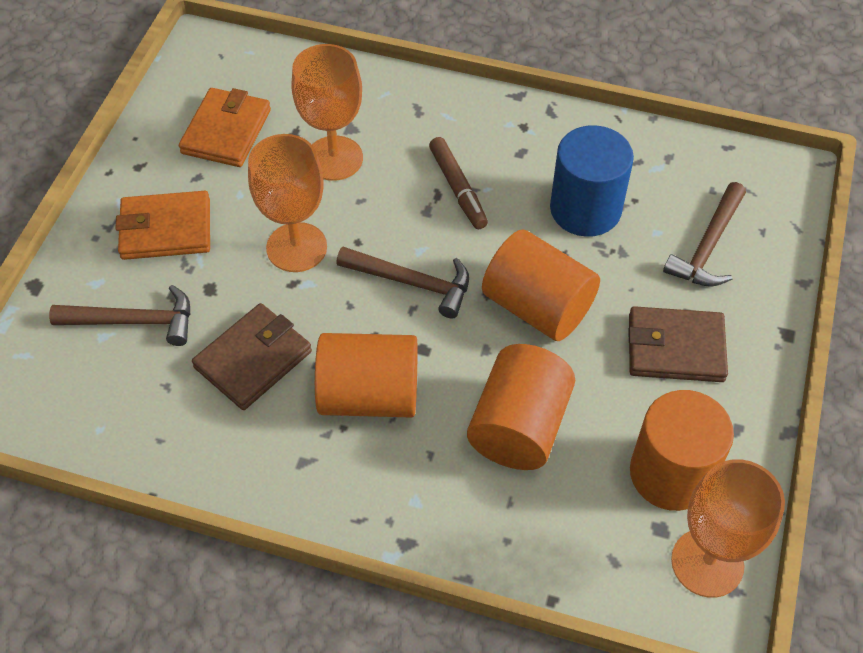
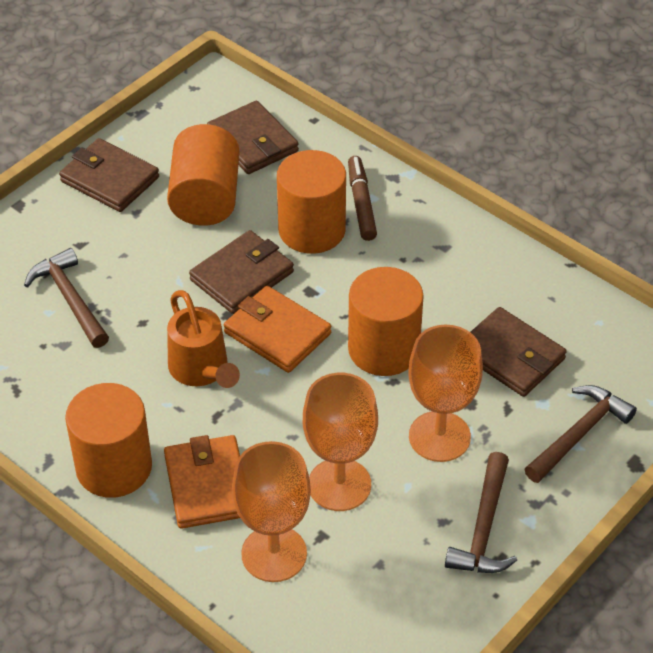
blue cylinder: 1 -> 0
brown wallet: 2 -> 4
orange watering can: 0 -> 1

